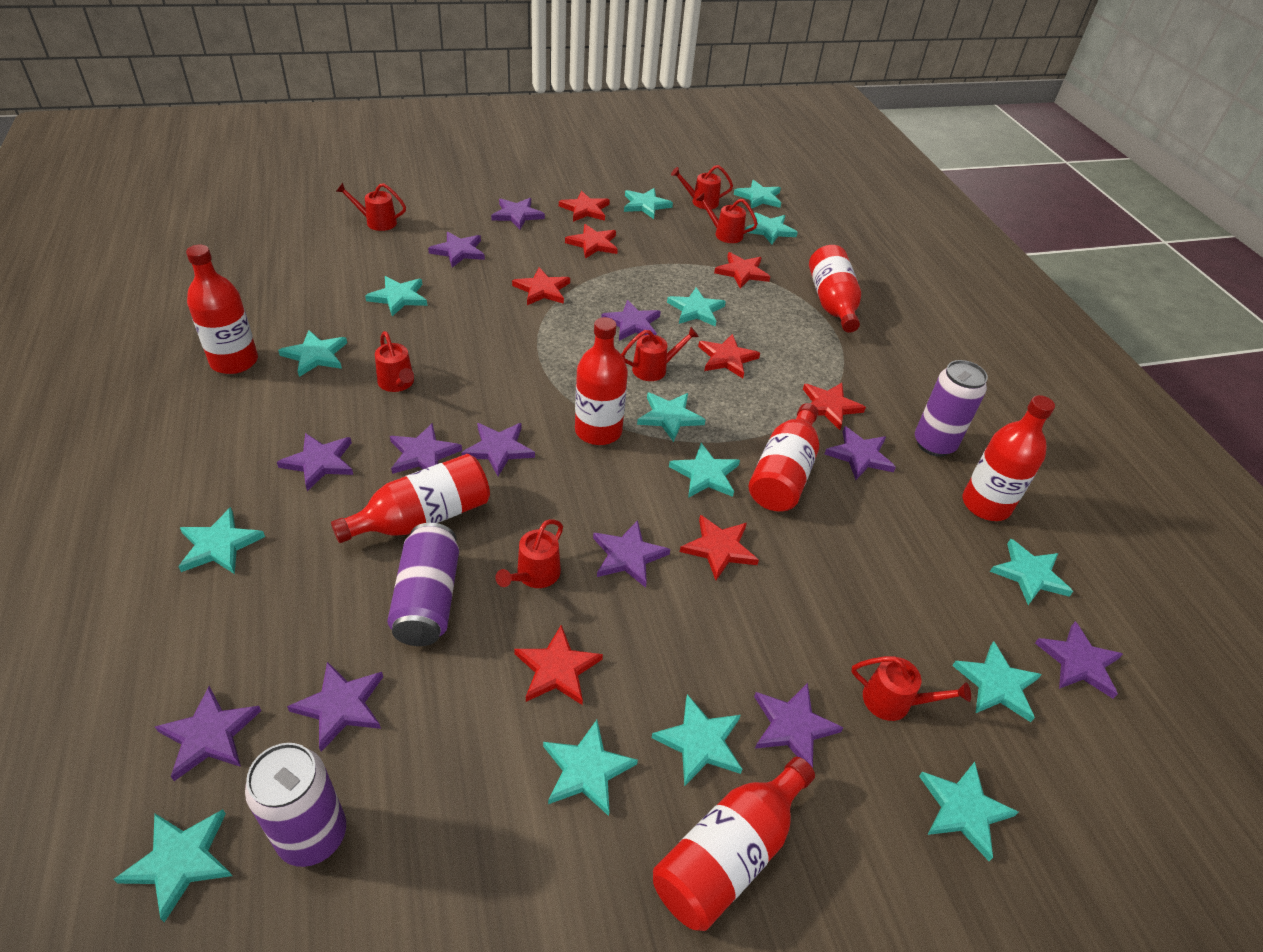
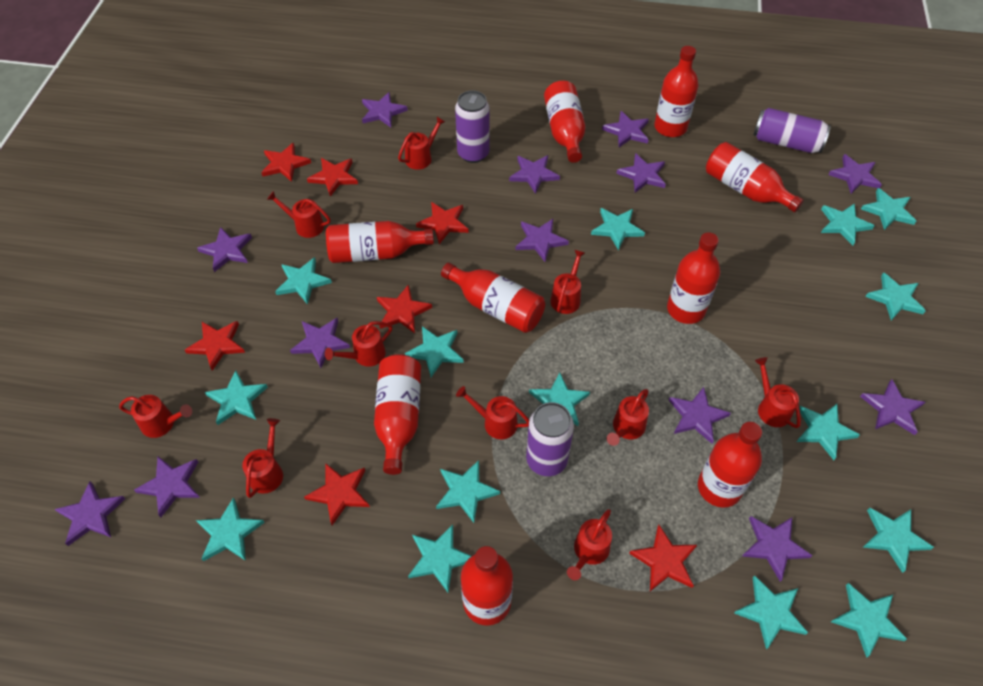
purple star: 12 -> 13
red bottle: 7 -> 9
red star: 8 -> 7
red watering can: 7 -> 10

